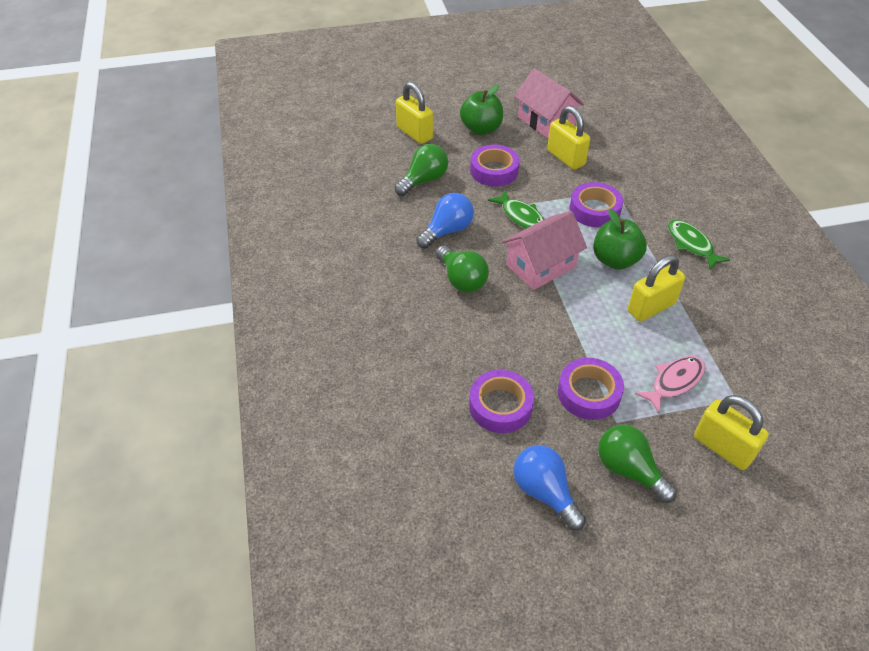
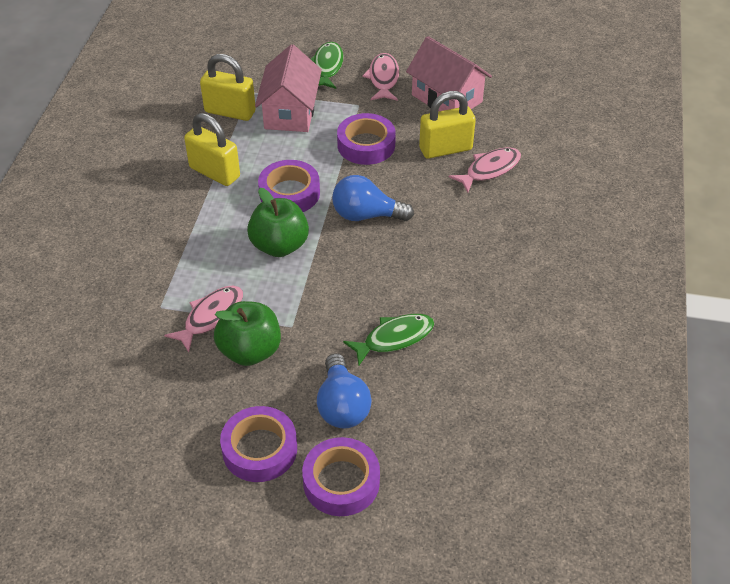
green light bulb: 3 -> 0
pink fish: 1 -> 3
yellow padlock: 4 -> 3

